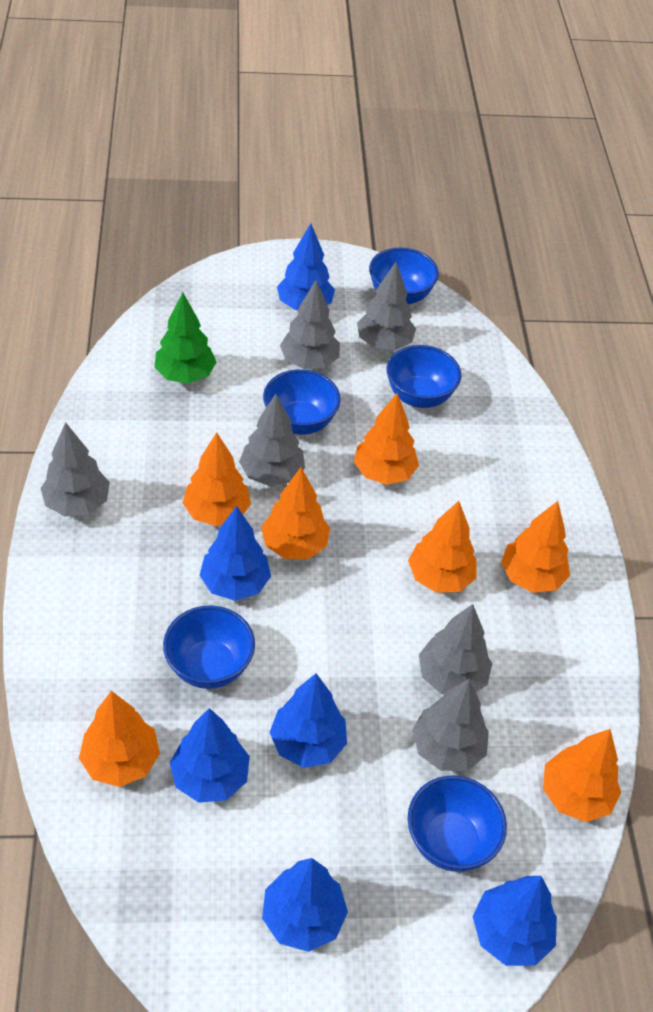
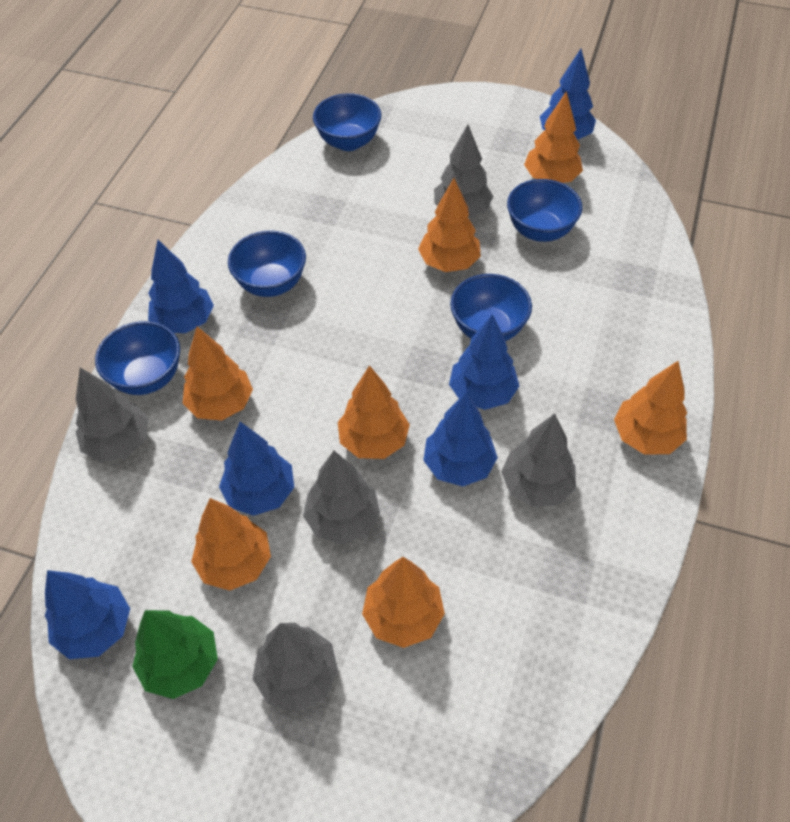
grey tree: 6 -> 5

